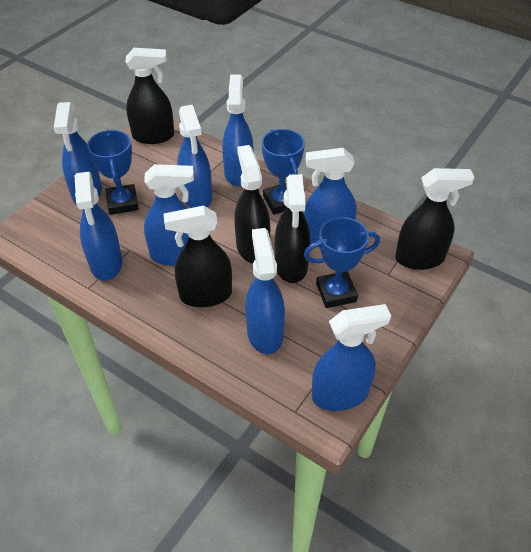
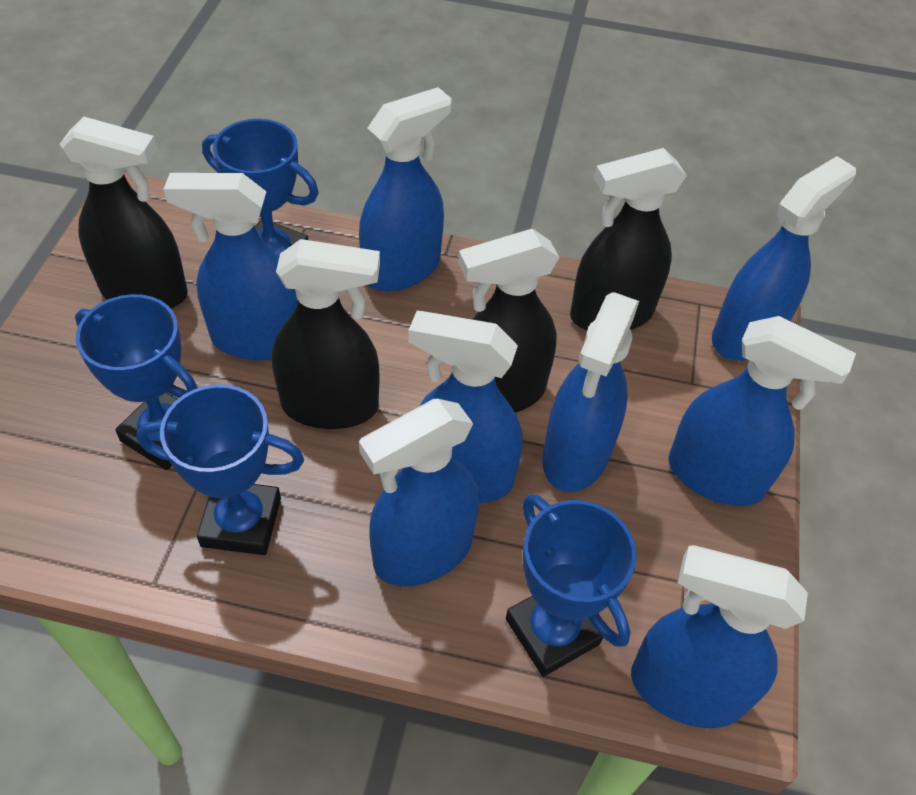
black spray bottle: 5 -> 4
blue trophy: 3 -> 4

